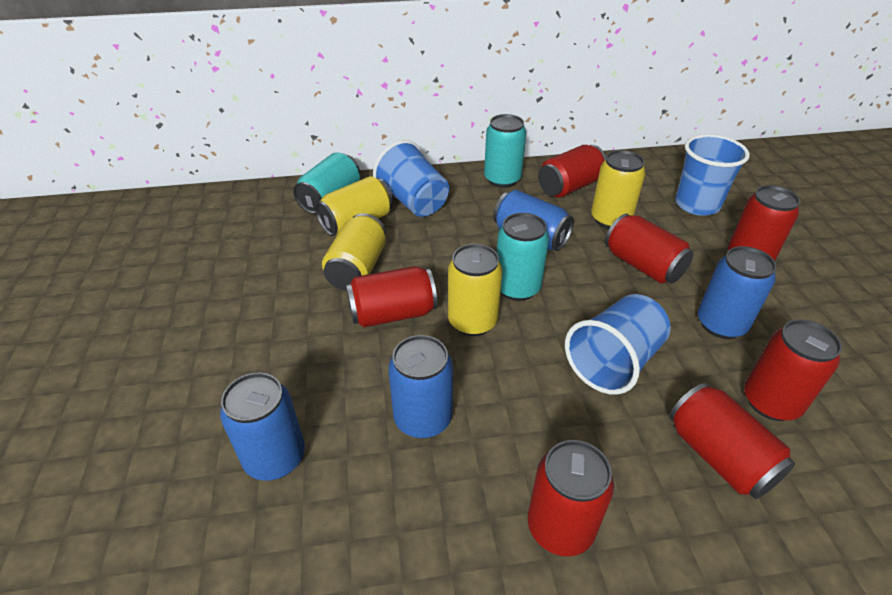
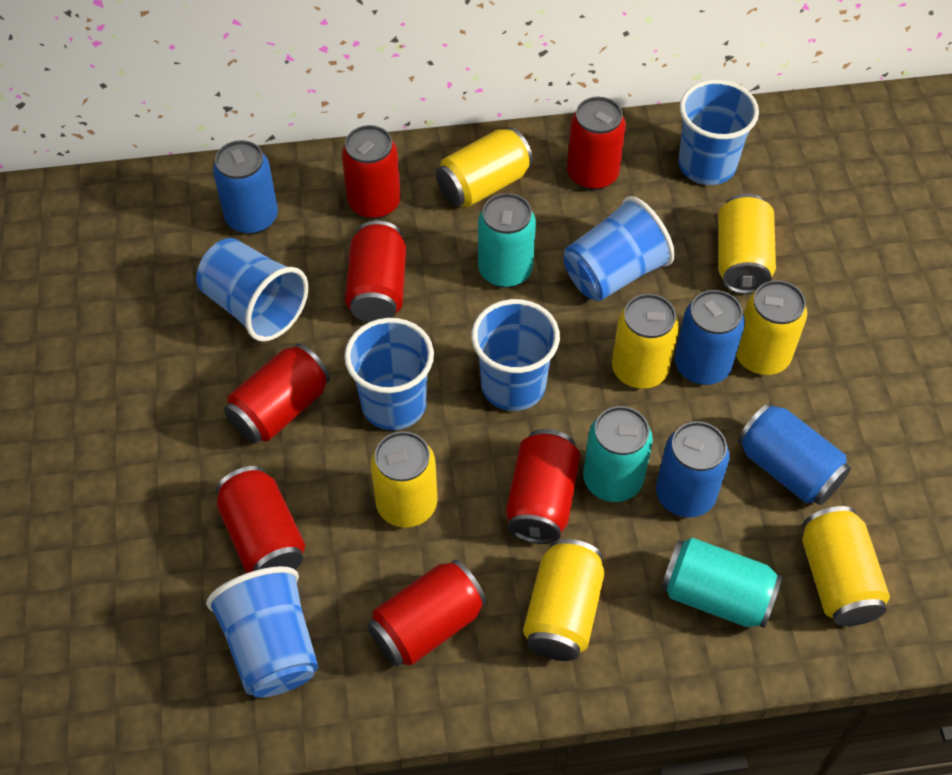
blue cup: 3 -> 6
yellow can: 4 -> 7

